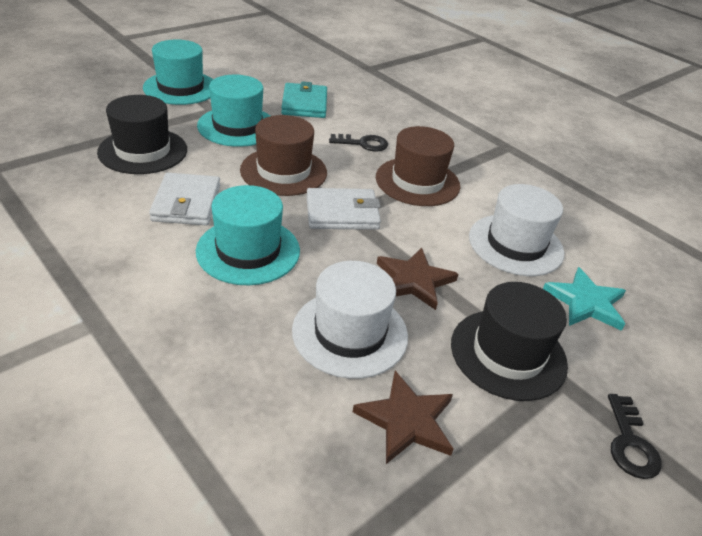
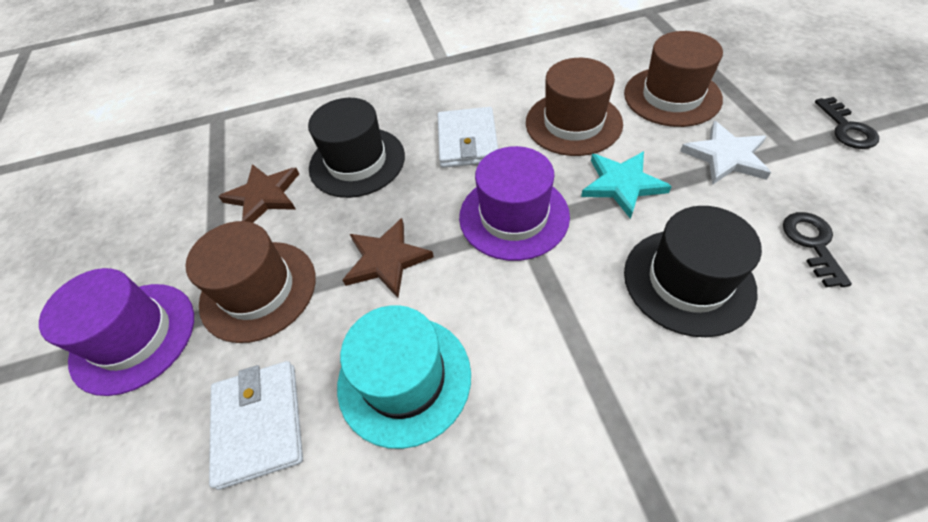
brown hat: 2 -> 3
purple hat: 0 -> 2
turquoise hat: 3 -> 1
turquoise wallet: 1 -> 0
white hat: 2 -> 0
white star: 0 -> 1

